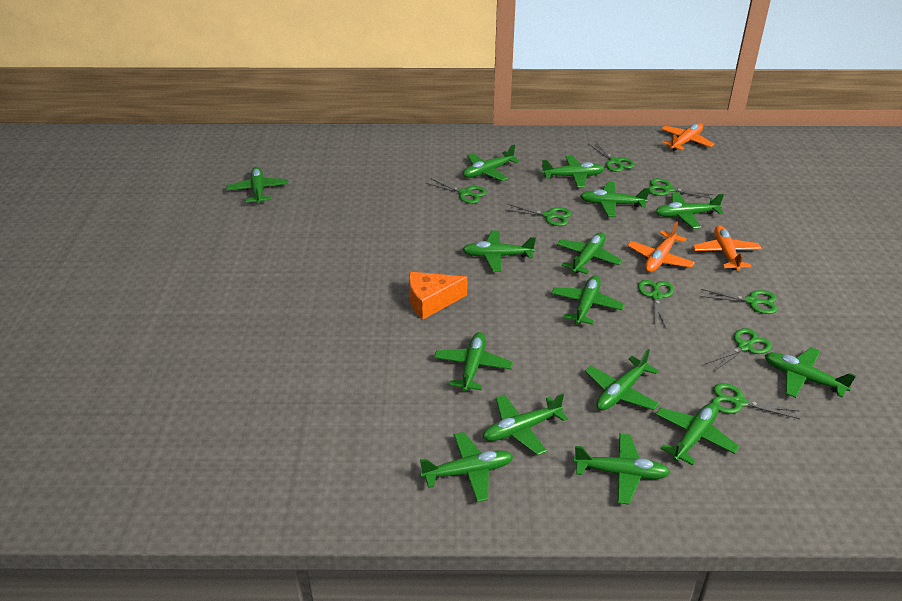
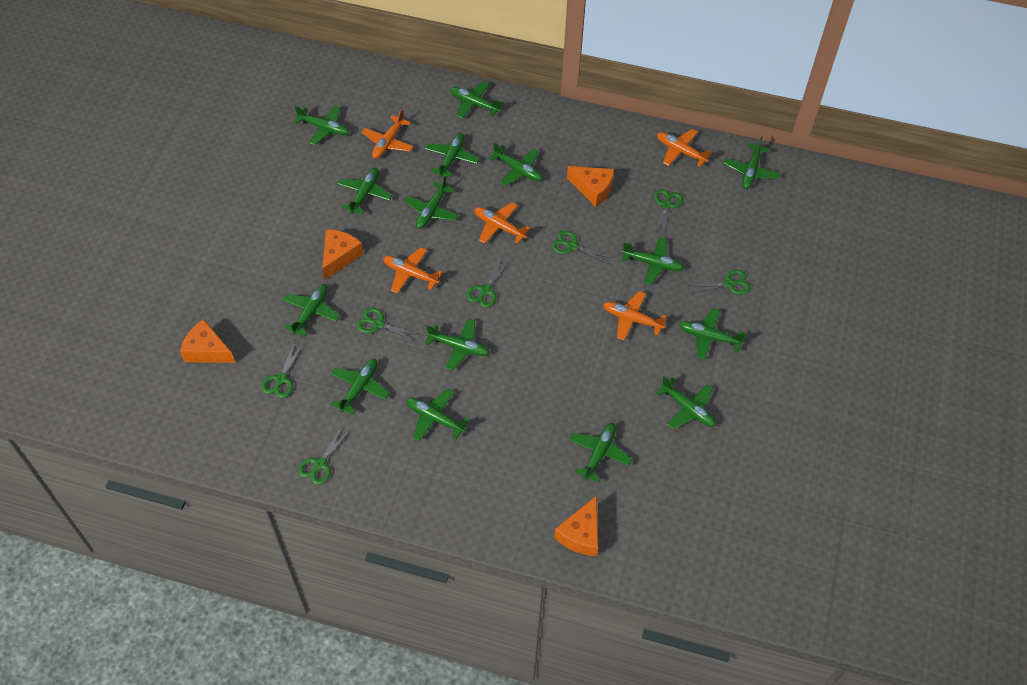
green scissors: 8 -> 7
orange cheese: 1 -> 4
orange plane: 3 -> 5

